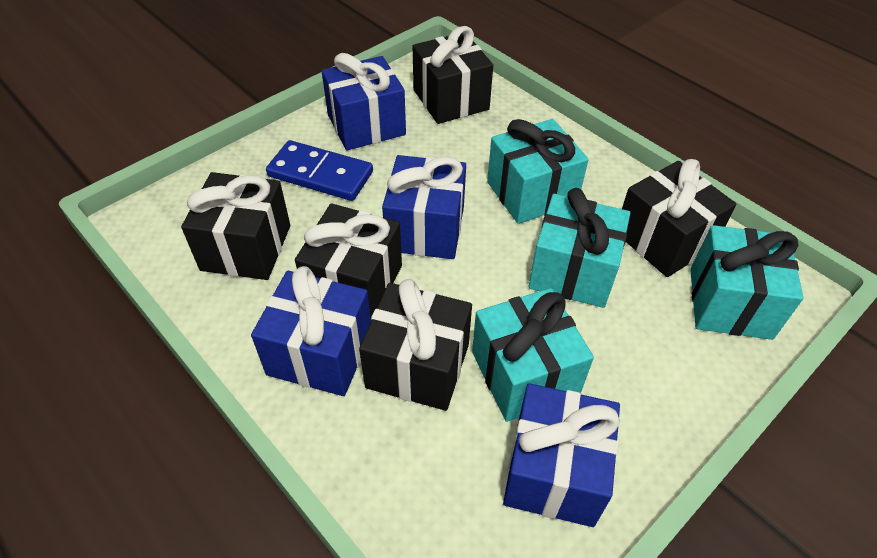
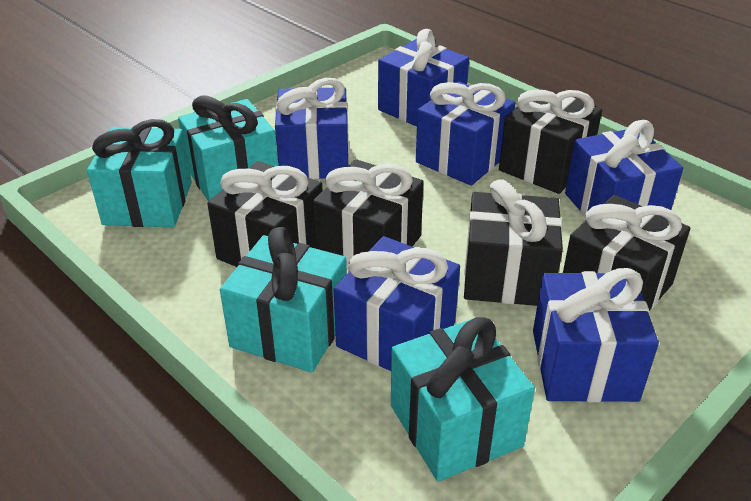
blue domino: 1 -> 0
blue gift: 4 -> 6

